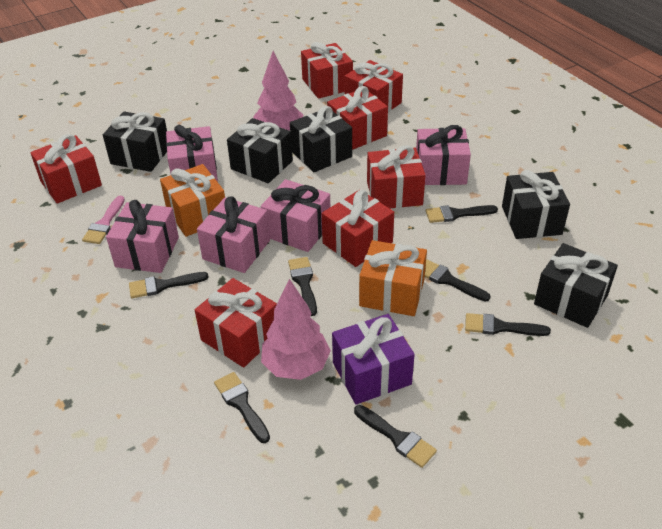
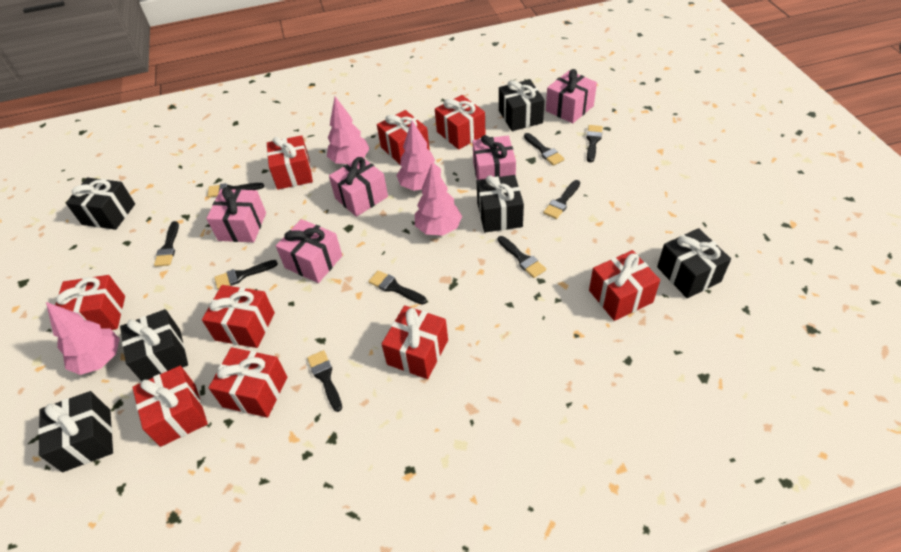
black brush: 7 -> 9
black gift: 5 -> 6
orange gift: 2 -> 0
pink brush: 1 -> 0
pink tree: 2 -> 4
purple gift: 1 -> 0
red gift: 7 -> 9

